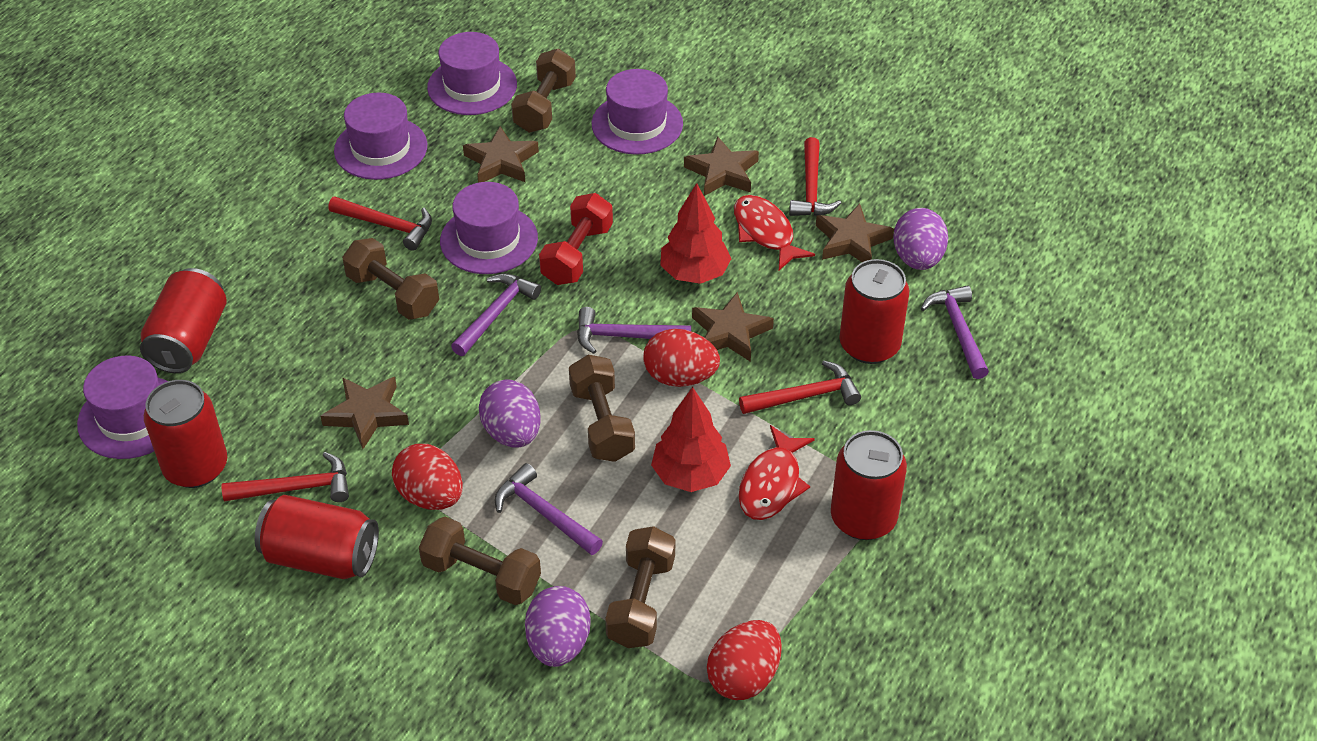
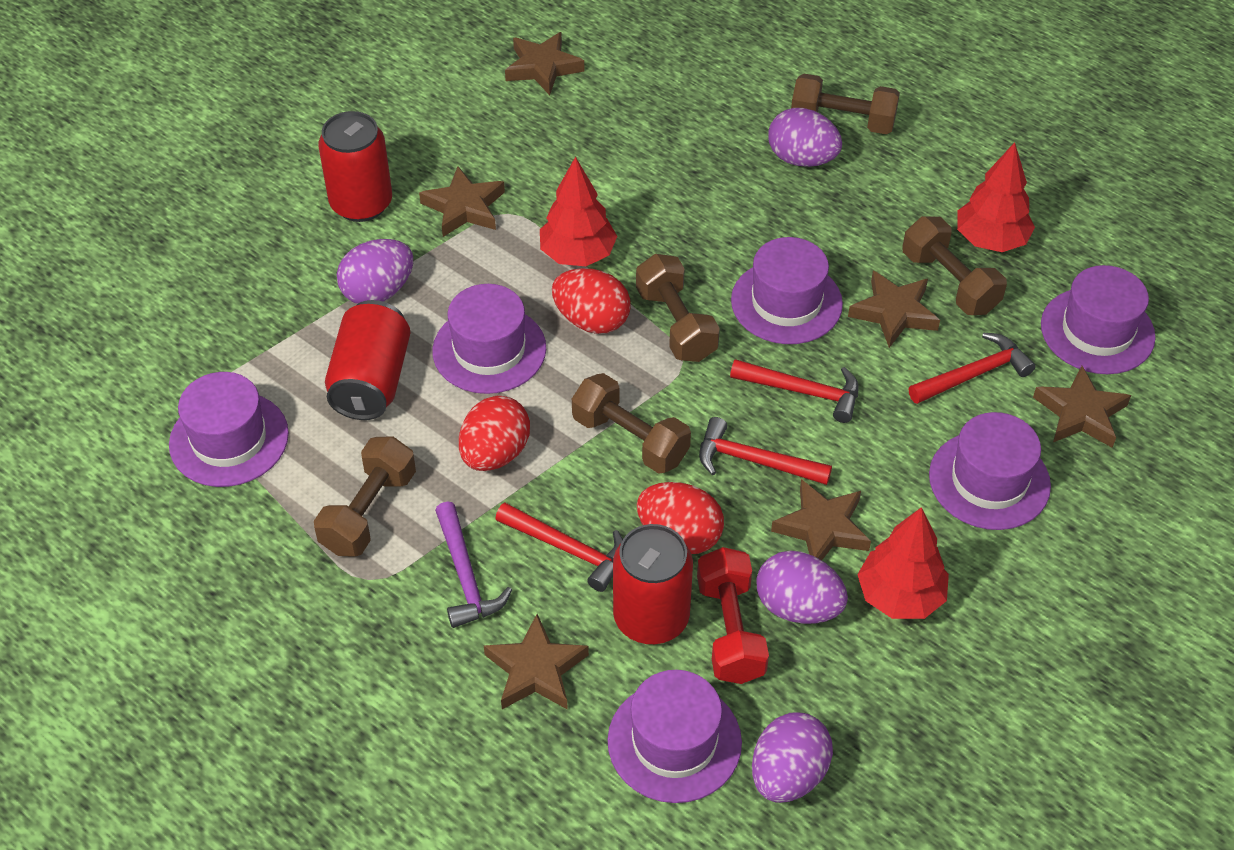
brown star: 5 -> 6
purple egg: 3 -> 4
purple hammer: 4 -> 1
purple hat: 5 -> 6
red can: 5 -> 3
red fish: 2 -> 0
red tree: 2 -> 3

